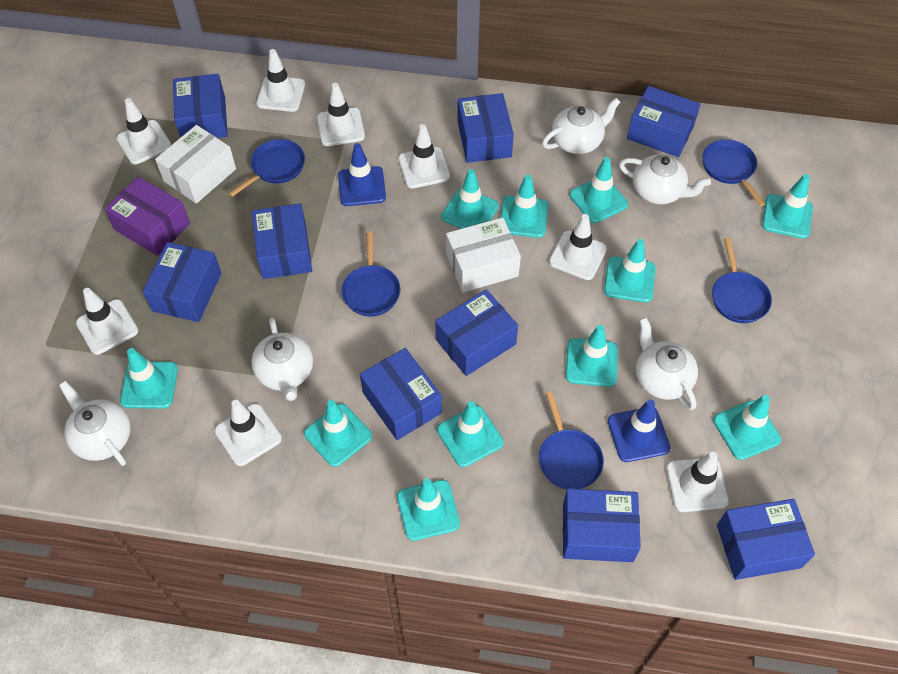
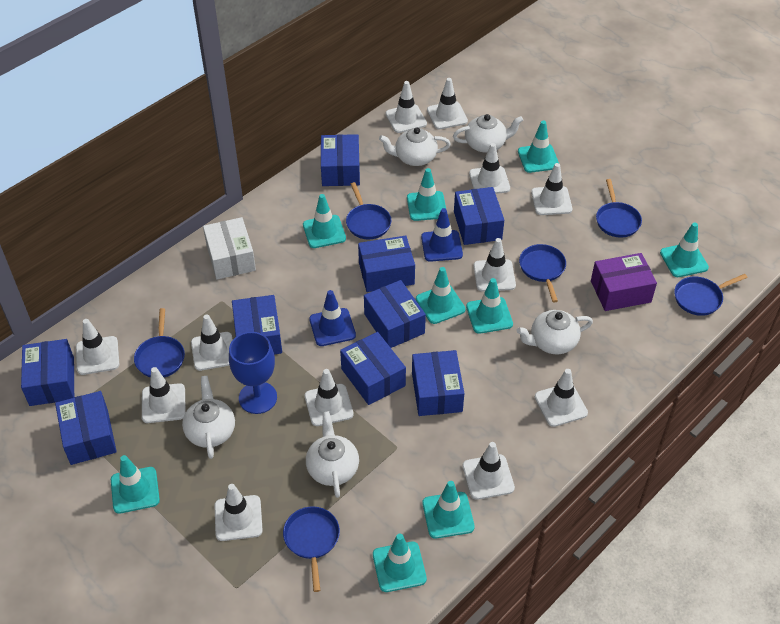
blue goblet: 0 -> 1
blue pan: 5 -> 6
turquoise traffic cone: 11 -> 9
white box: 2 -> 1
white traffic cone: 8 -> 12

